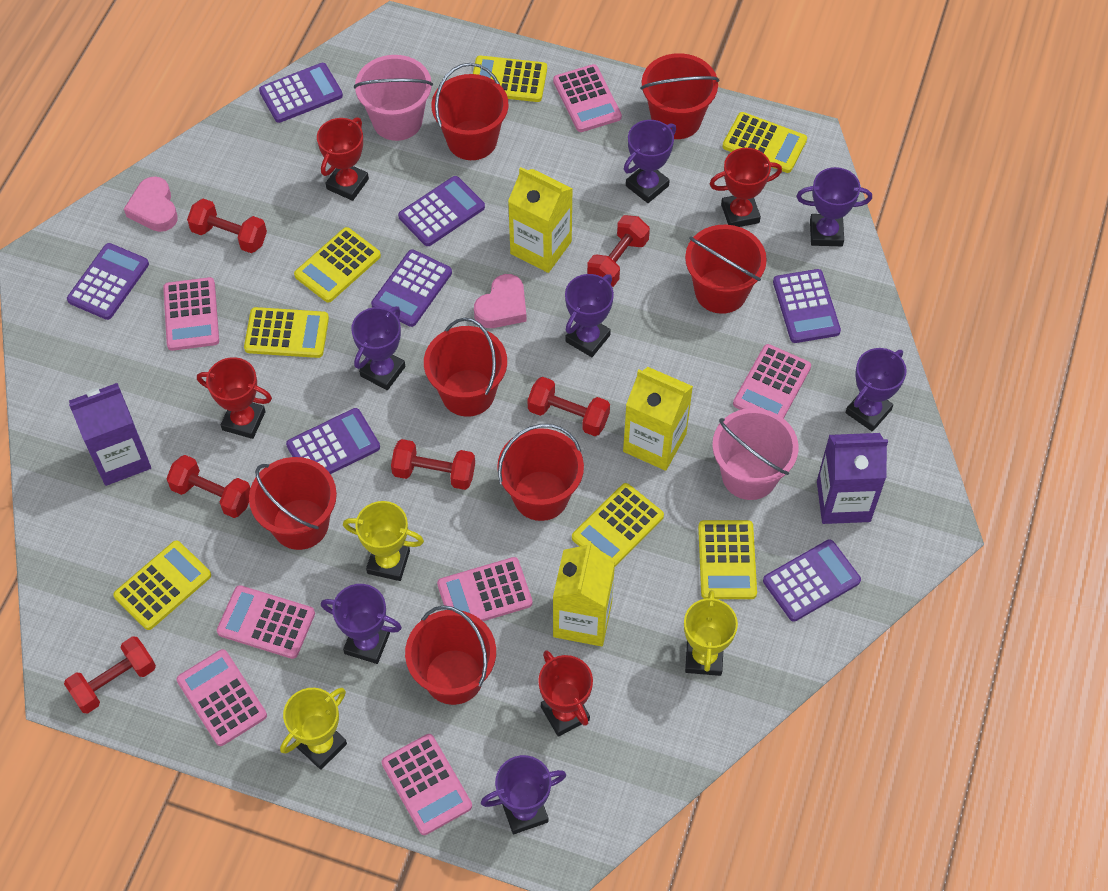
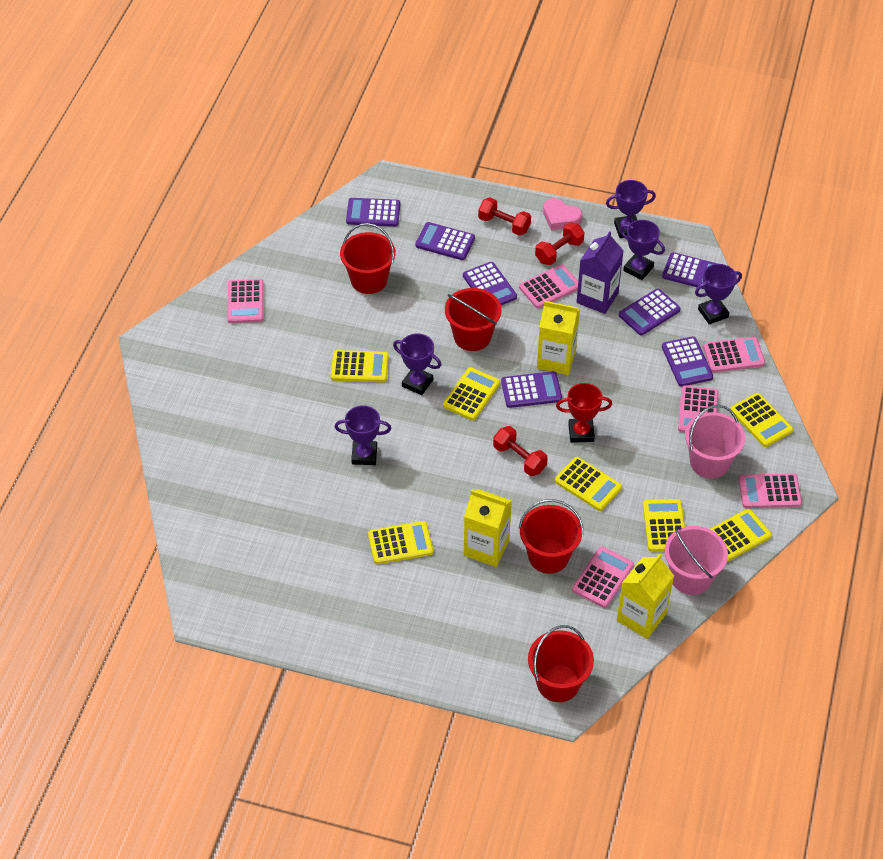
pink calculator: 7 -> 6
pink heart: 2 -> 1
purple carton: 2 -> 1
purple trophy: 7 -> 5
red bucket: 7 -> 4
red dumbbell: 6 -> 3
red trophy: 4 -> 1
yellow trophy: 3 -> 0

